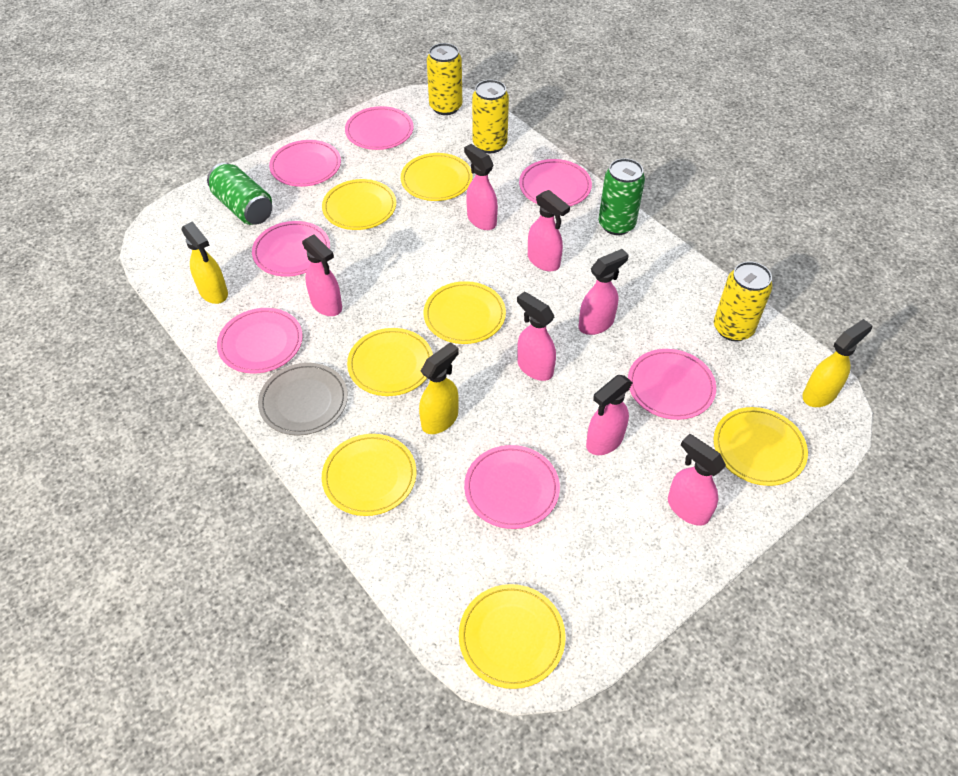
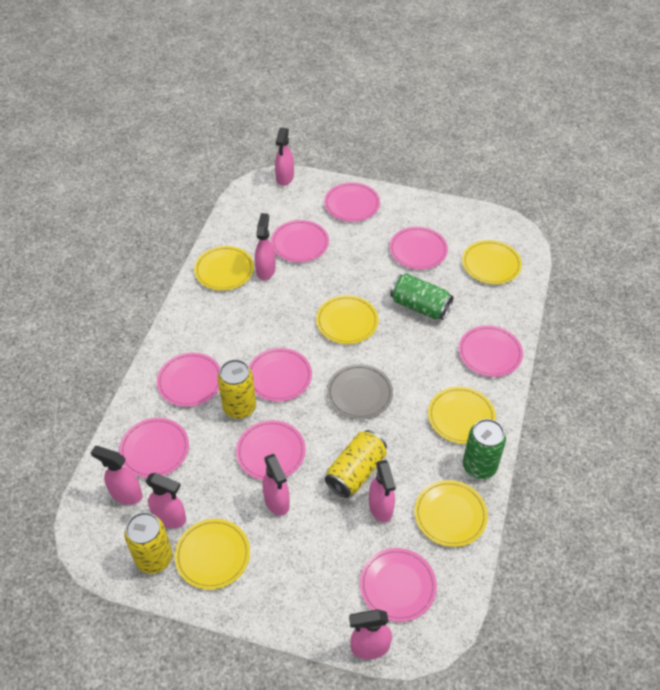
pink plate: 7 -> 9
yellow plate: 7 -> 6
yellow spray bottle: 3 -> 0

